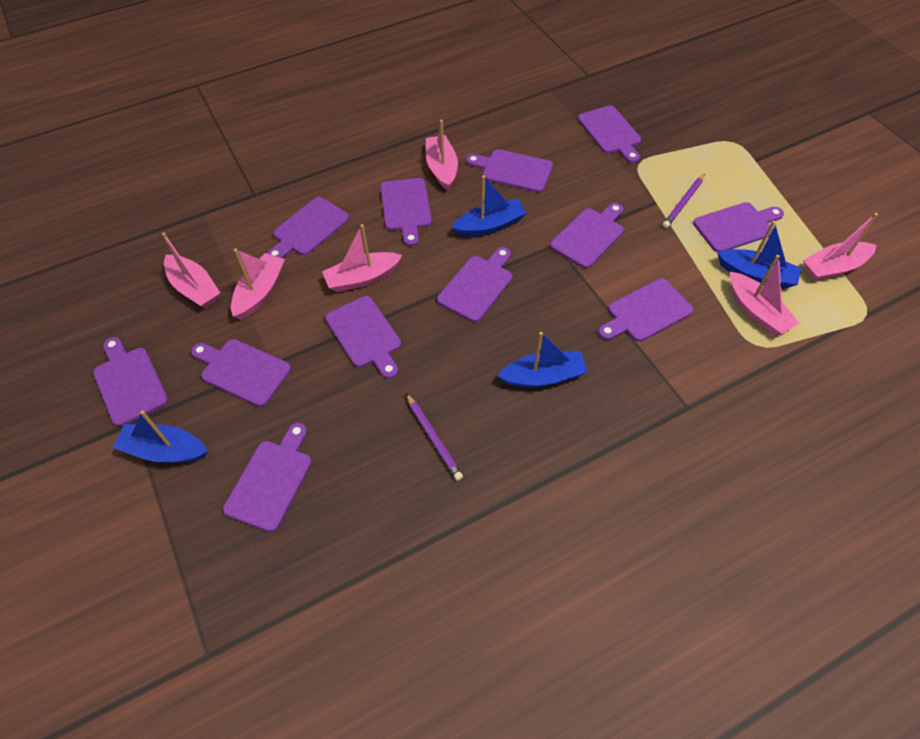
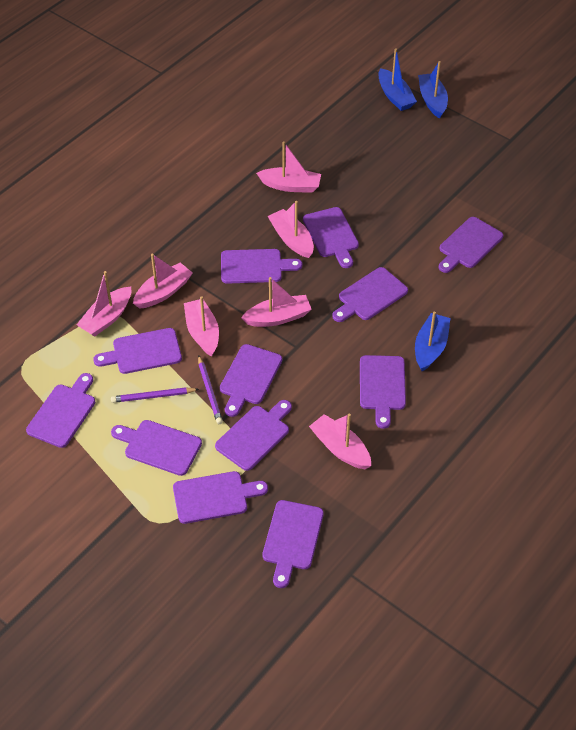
blue boat: 4 -> 3
pink boat: 6 -> 7

